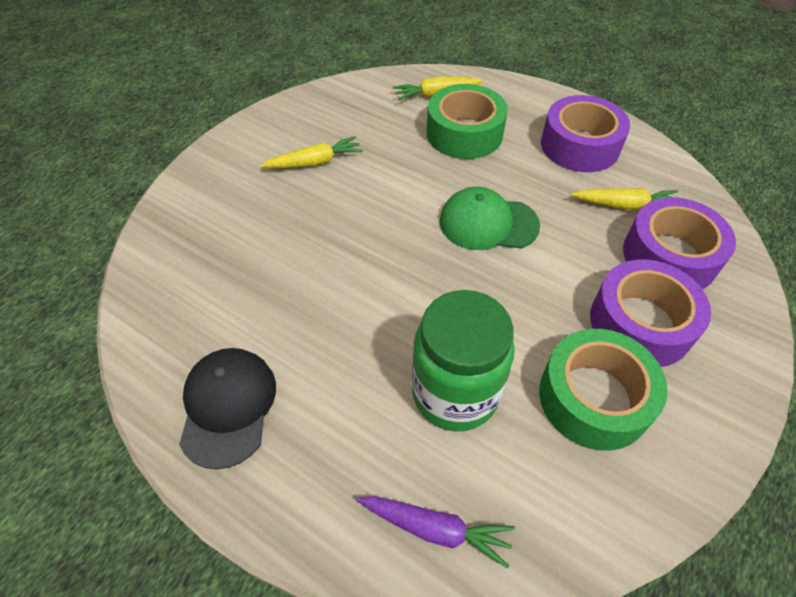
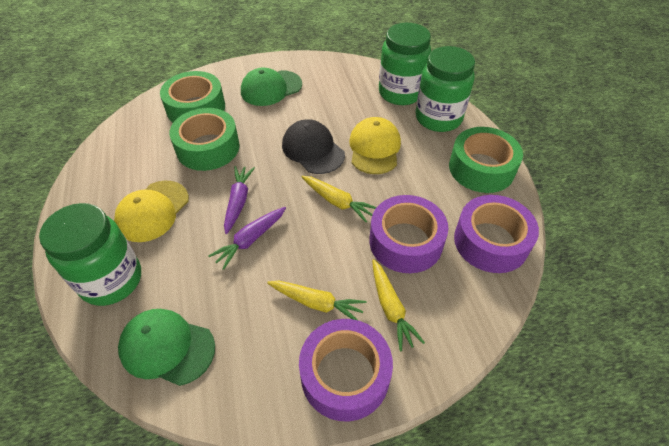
green cap: 1 -> 2
green jar: 1 -> 3
green tape: 2 -> 3
purple carrot: 1 -> 2
yellow cap: 0 -> 2

